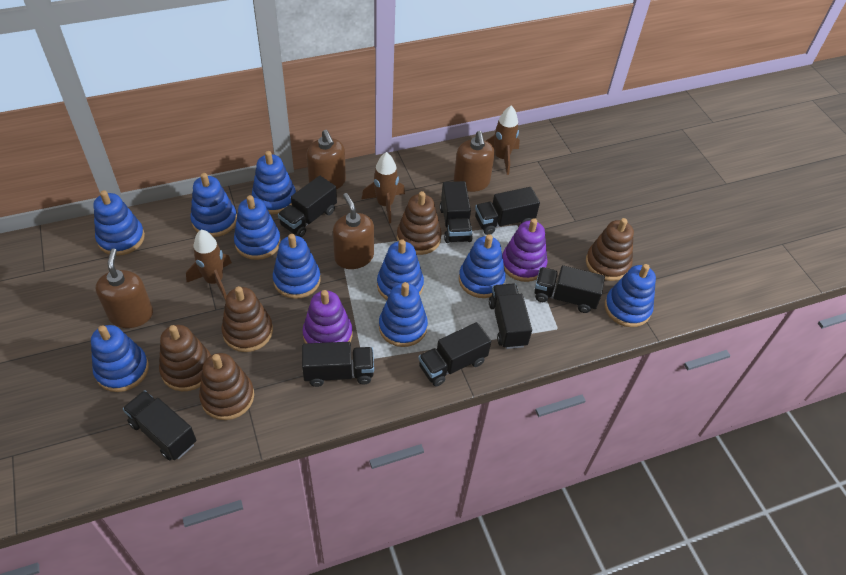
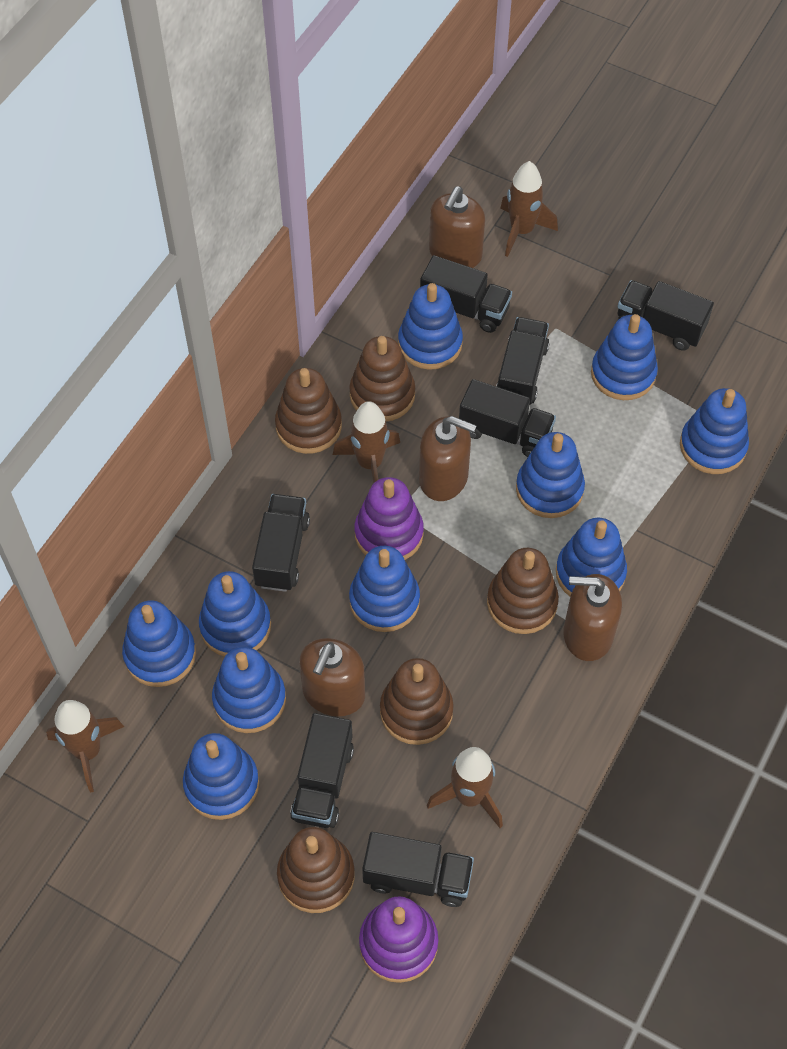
black truck: 8 -> 7
brown rocket: 3 -> 4

